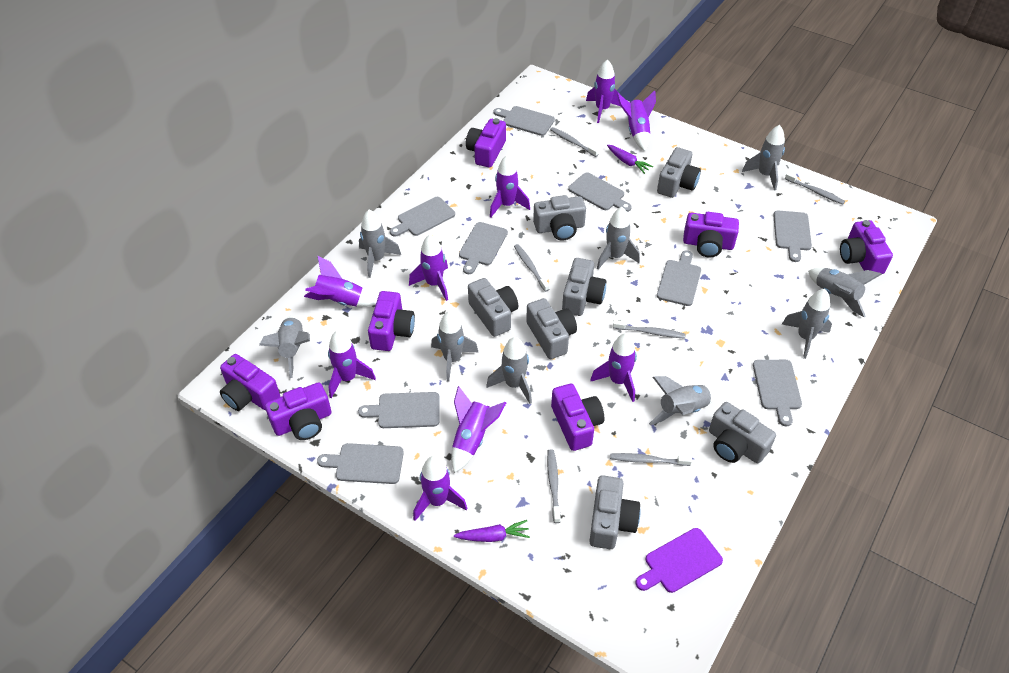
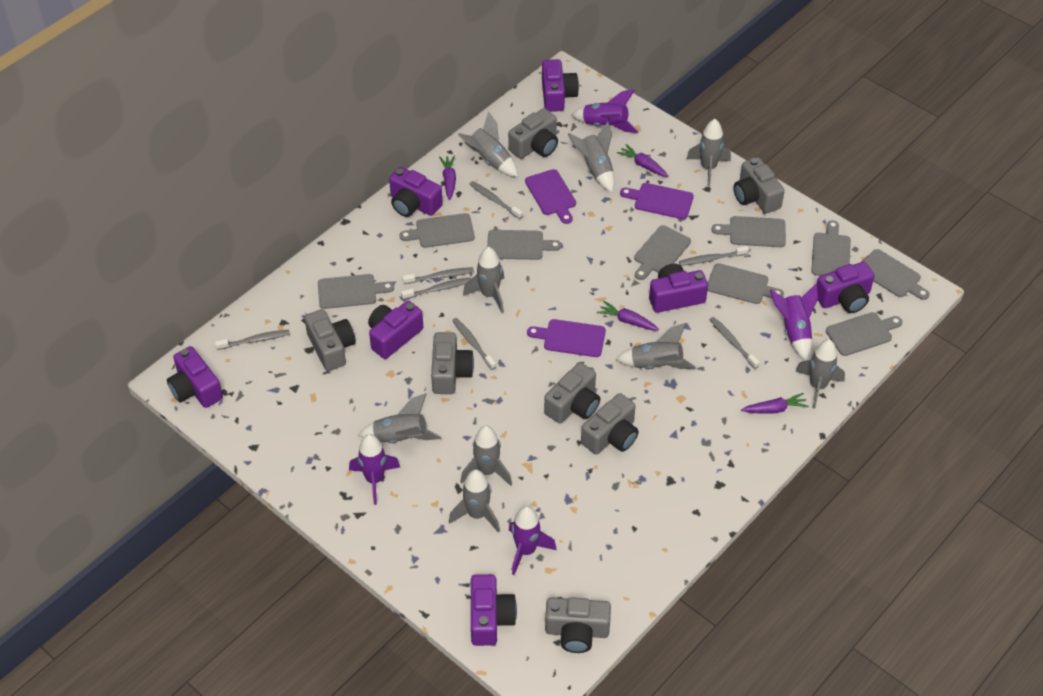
grey toothbrush: 6 -> 7
purple carrot: 2 -> 4
purple cutting board: 1 -> 3
purple rocket: 9 -> 4

